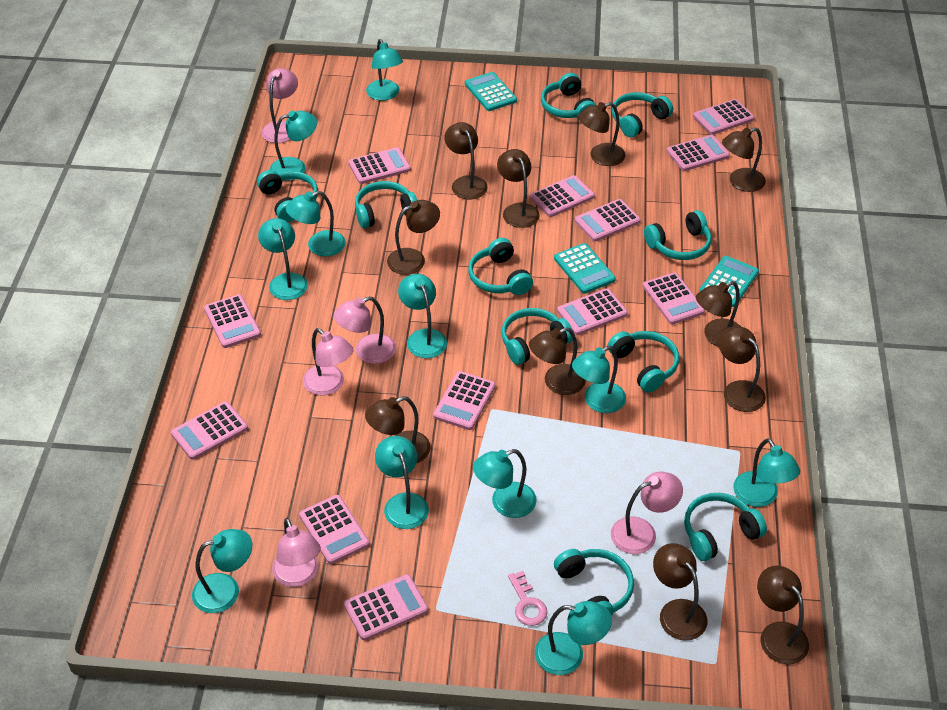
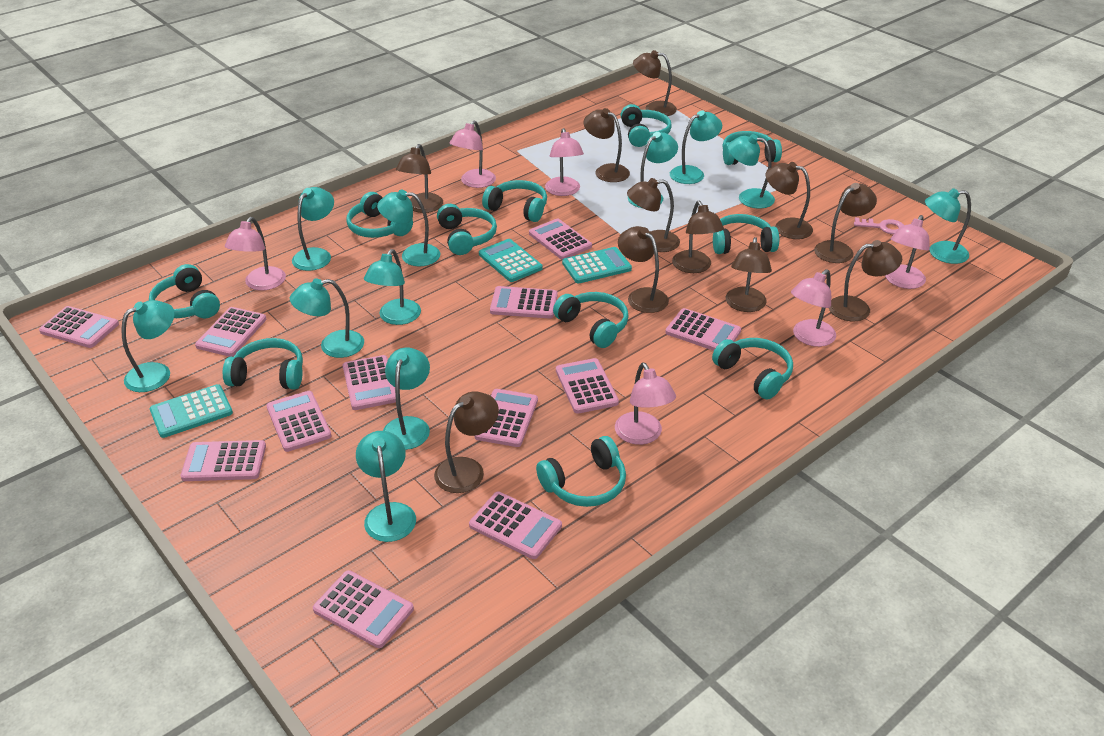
pink lamp: 5 -> 6
turquoise headphones: 10 -> 11

